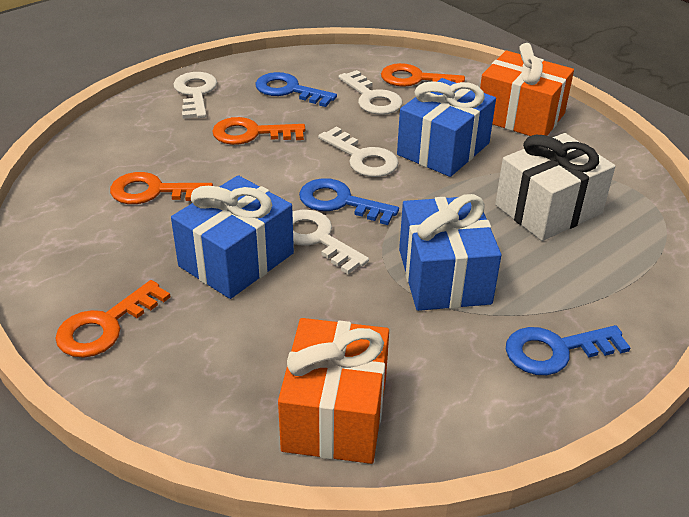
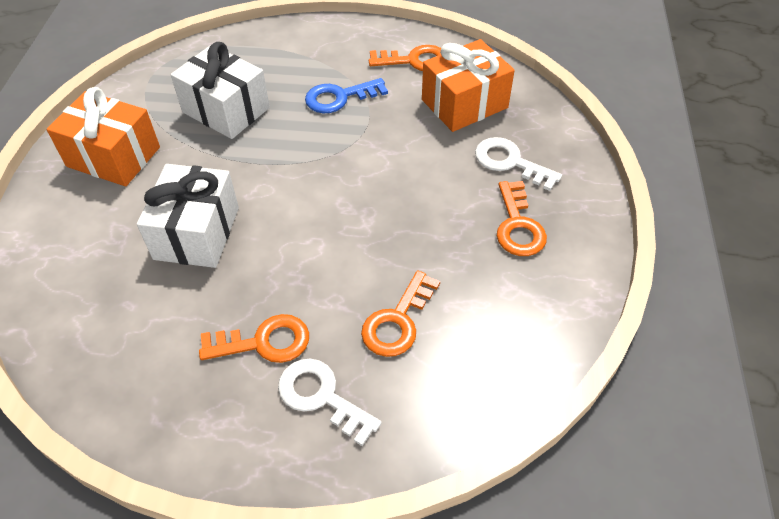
blue gift: 3 -> 0
blue key: 3 -> 1
white gift: 1 -> 2
white key: 4 -> 2

